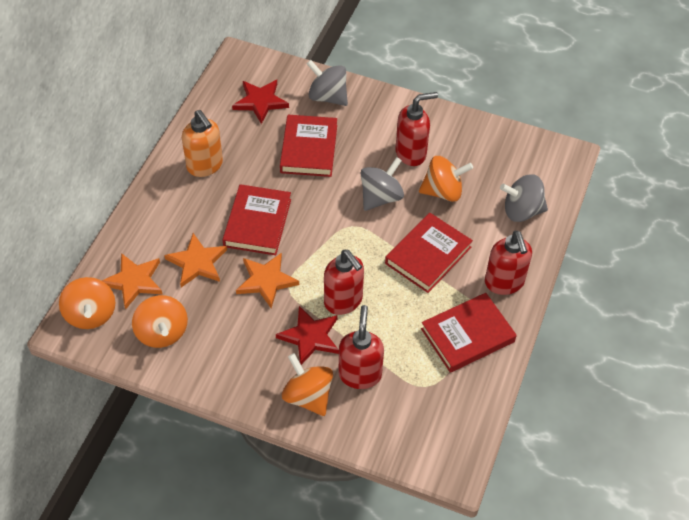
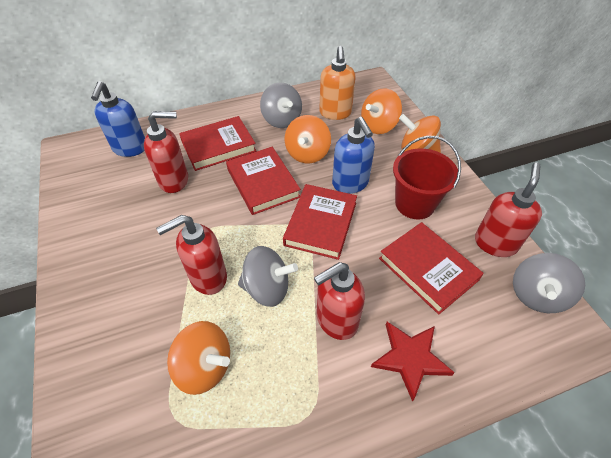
blue soap dispenser: 0 -> 2
orange star: 3 -> 0
red bucket: 0 -> 1
red star: 2 -> 1

